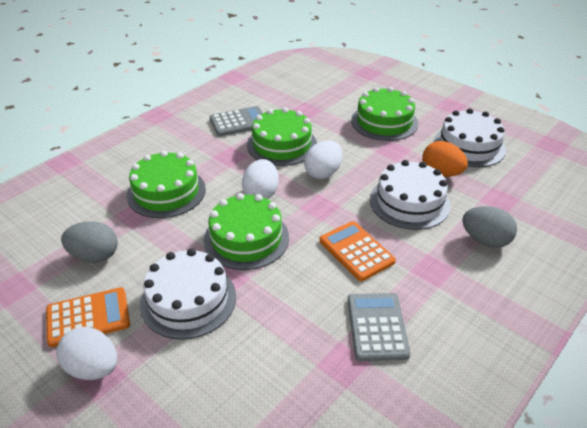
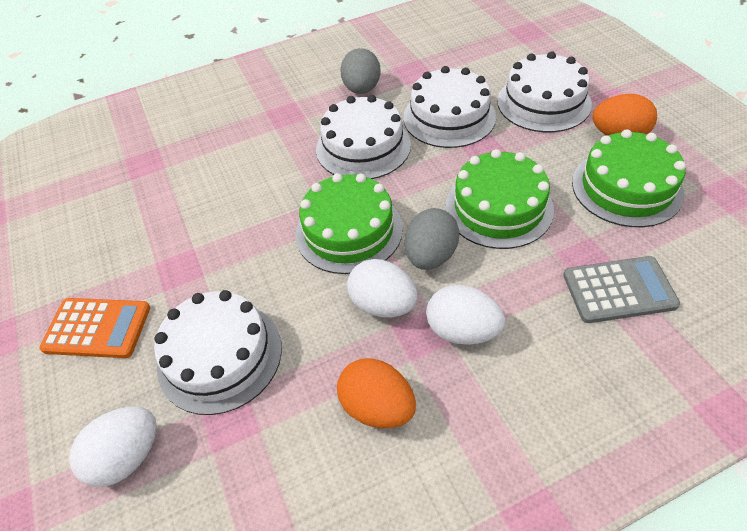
green cake: 4 -> 3
grey calculator: 2 -> 1
orange calculator: 2 -> 1
orange egg: 1 -> 2
white cake: 3 -> 4

